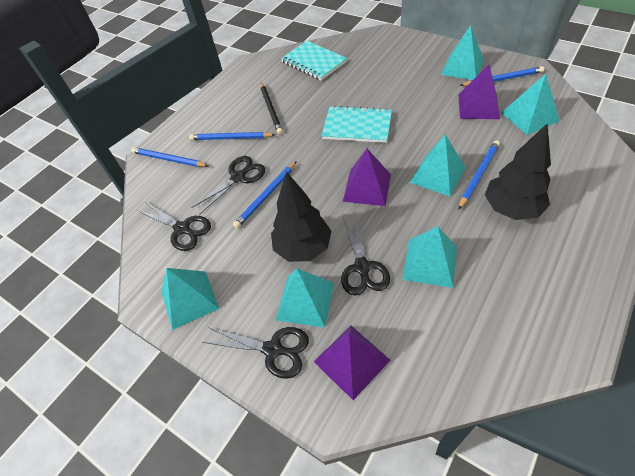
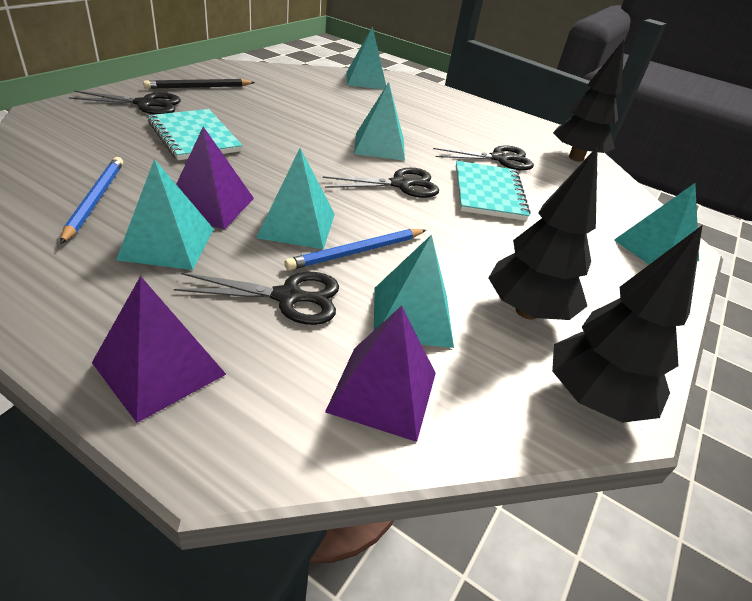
black tree: 2 -> 3
blue pencil: 5 -> 2

